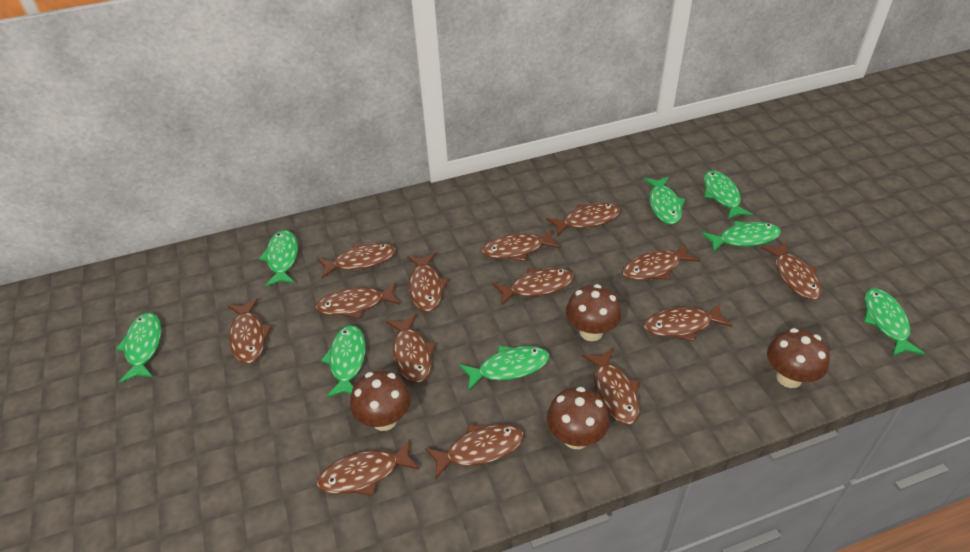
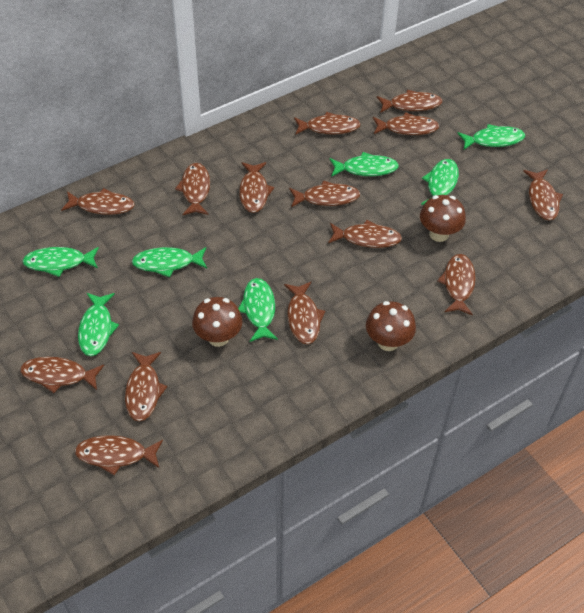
brown mushroom: 4 -> 3
green fish: 8 -> 7

